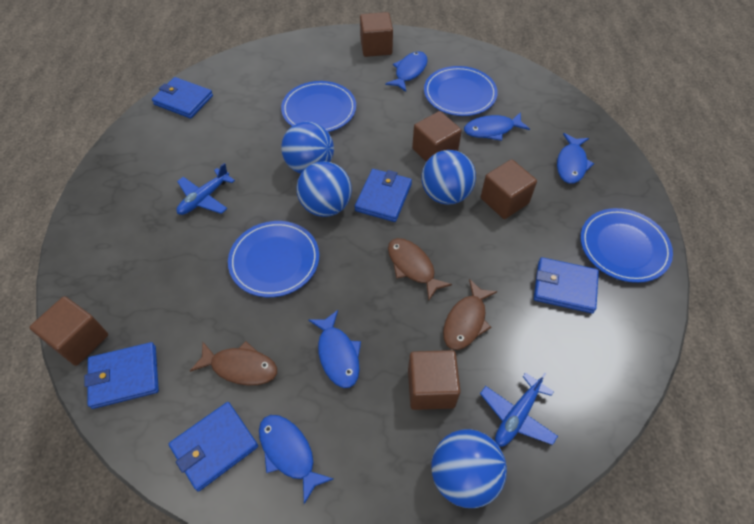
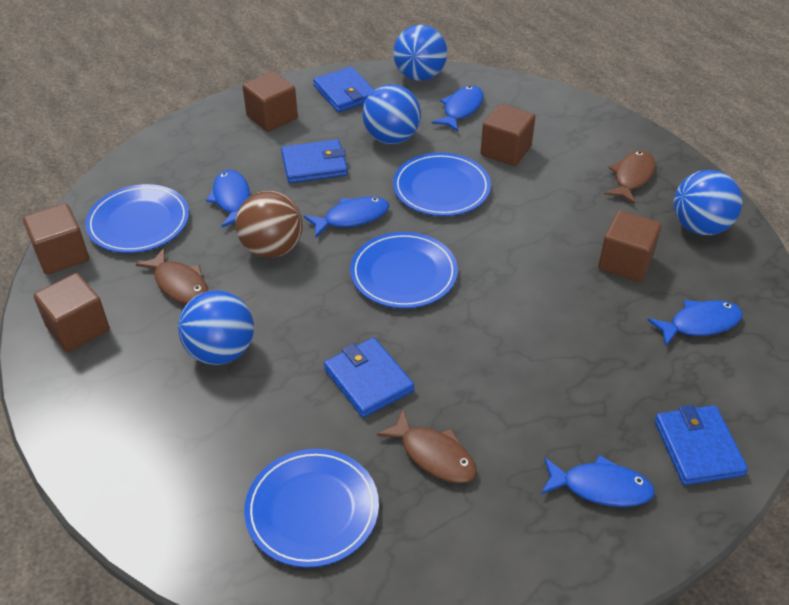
blue plane: 2 -> 0
blue wallet: 5 -> 4
brown ball: 0 -> 1

